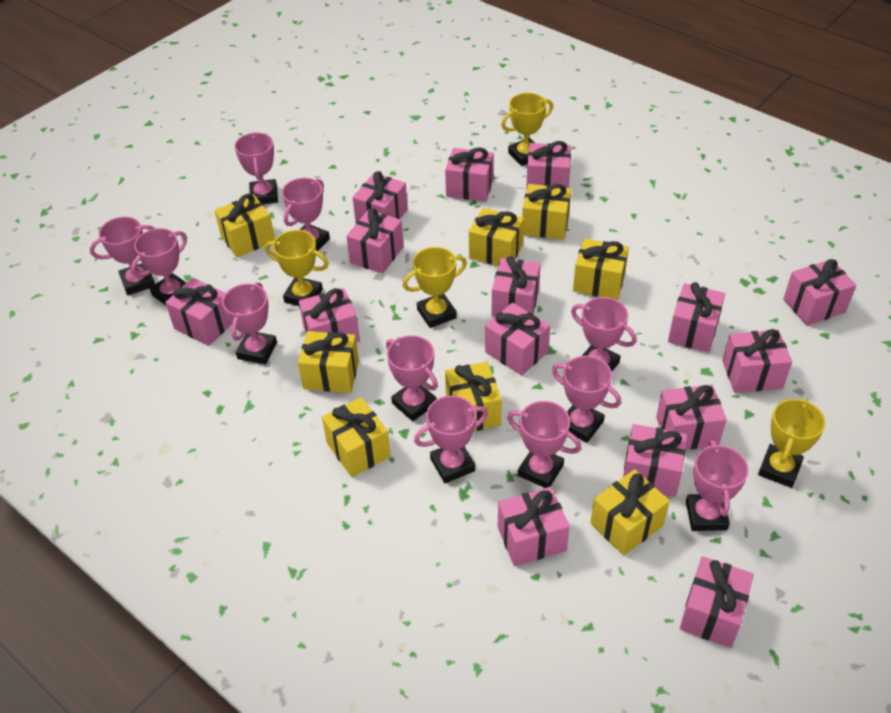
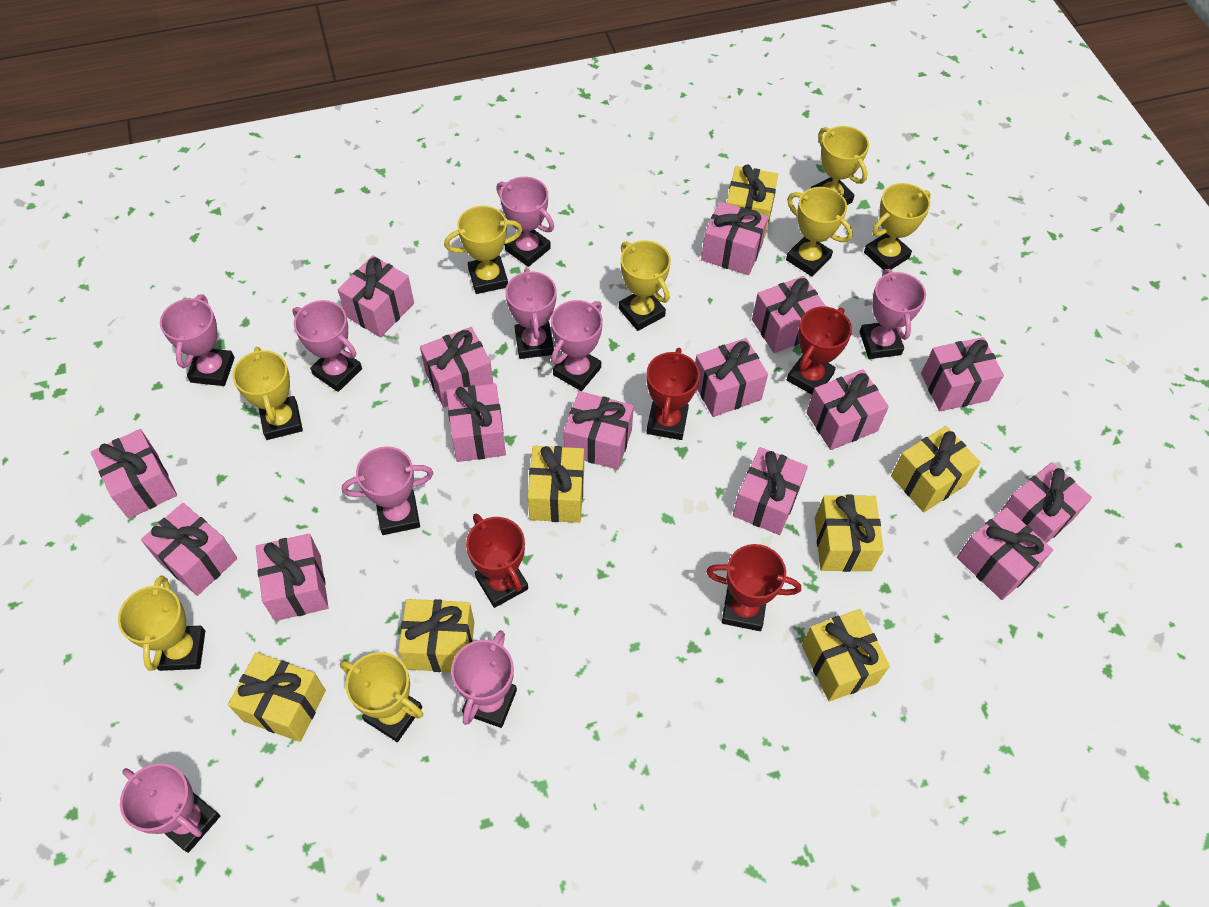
pink trophy: 11 -> 9
red trophy: 0 -> 4
yellow gift: 8 -> 7
yellow trophy: 4 -> 8

